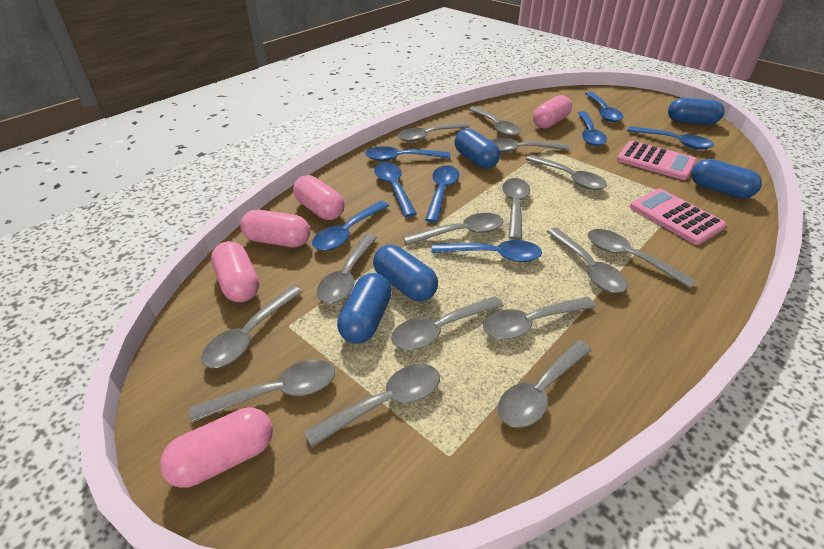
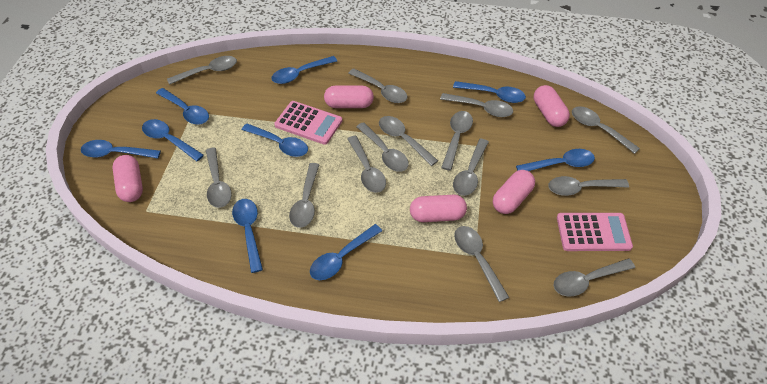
blue capsule: 5 -> 0
blue spoon: 8 -> 9
grey spoon: 15 -> 14

